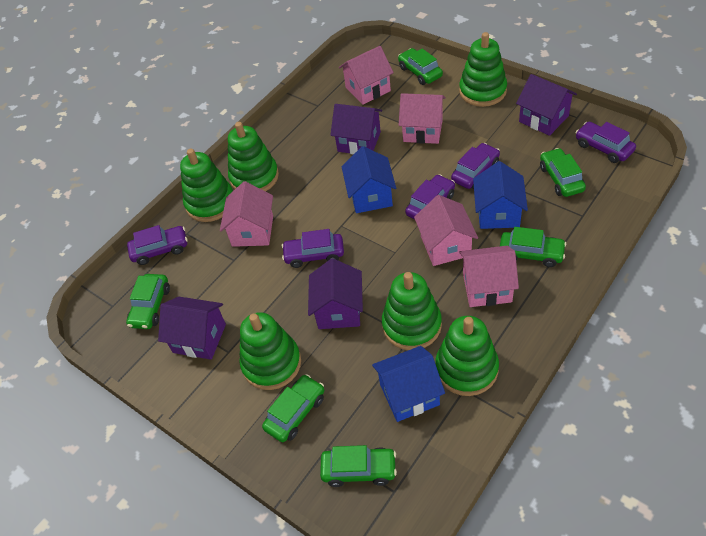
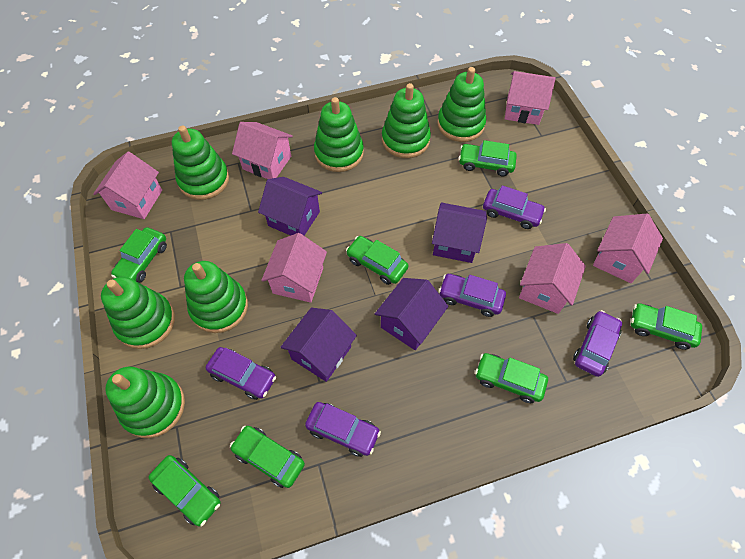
blue house: 3 -> 0
green car: 6 -> 7
green stacking toy: 6 -> 7
pink house: 5 -> 6

